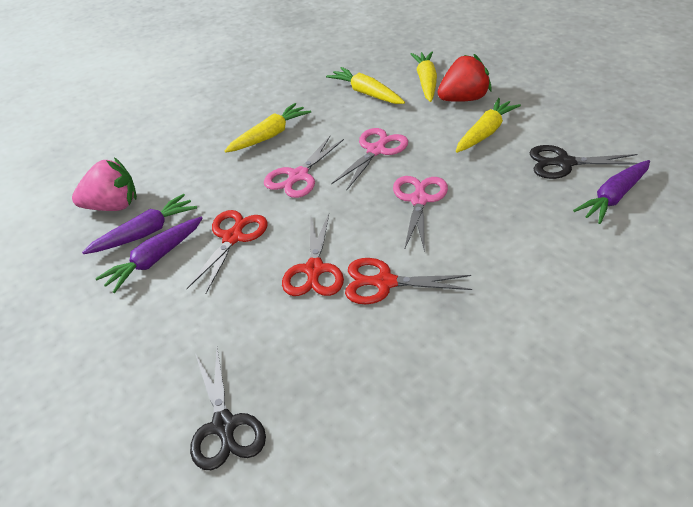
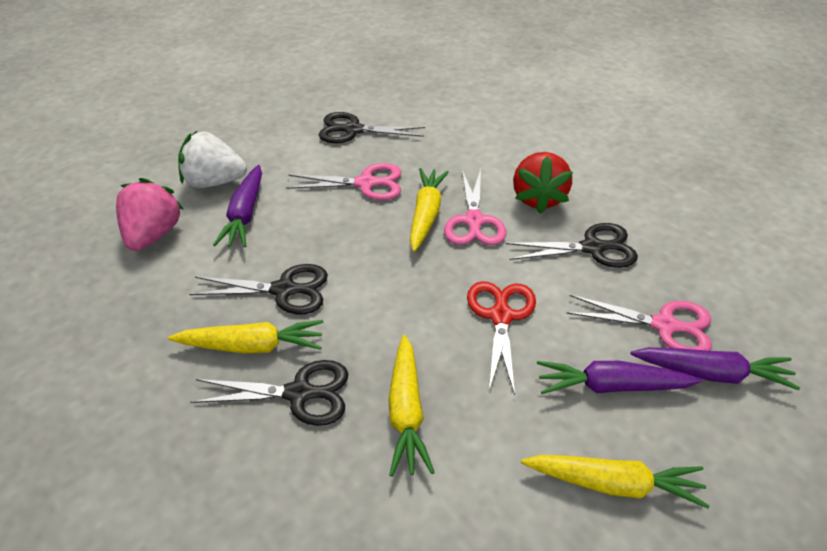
black scissors: 2 -> 4
red scissors: 3 -> 1
white strawberry: 0 -> 1

